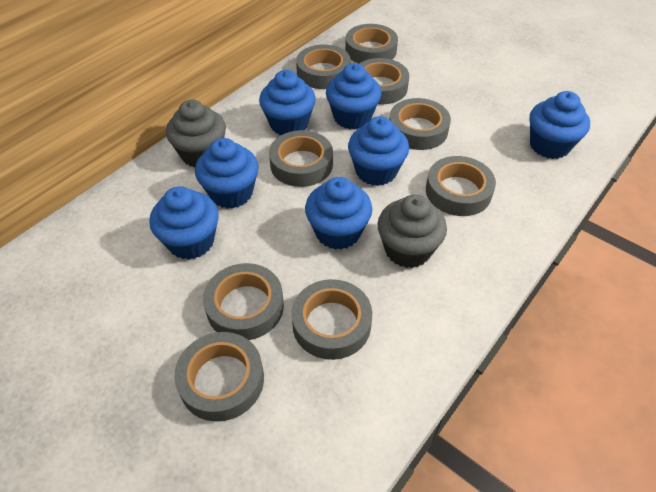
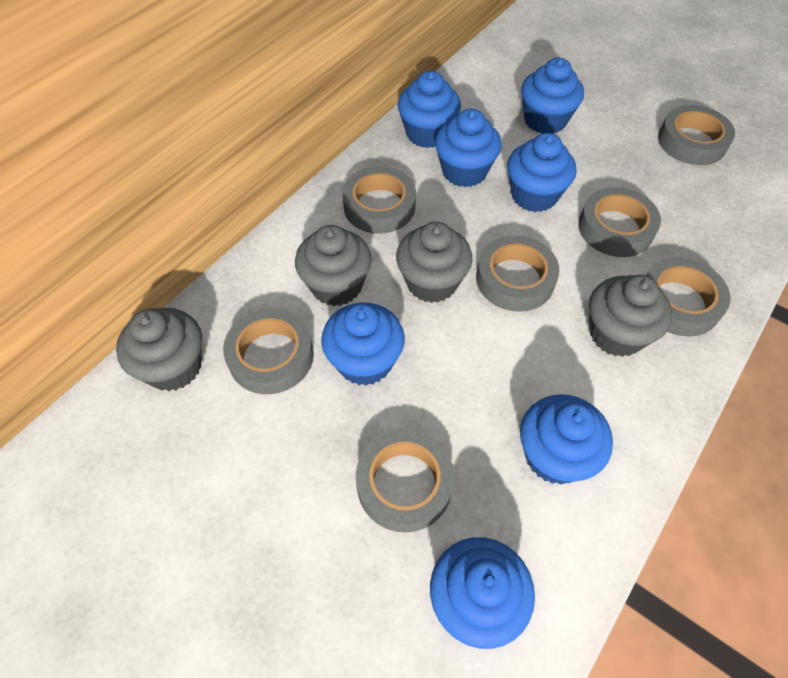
grey cupcake: 2 -> 4
grey tape: 9 -> 7

